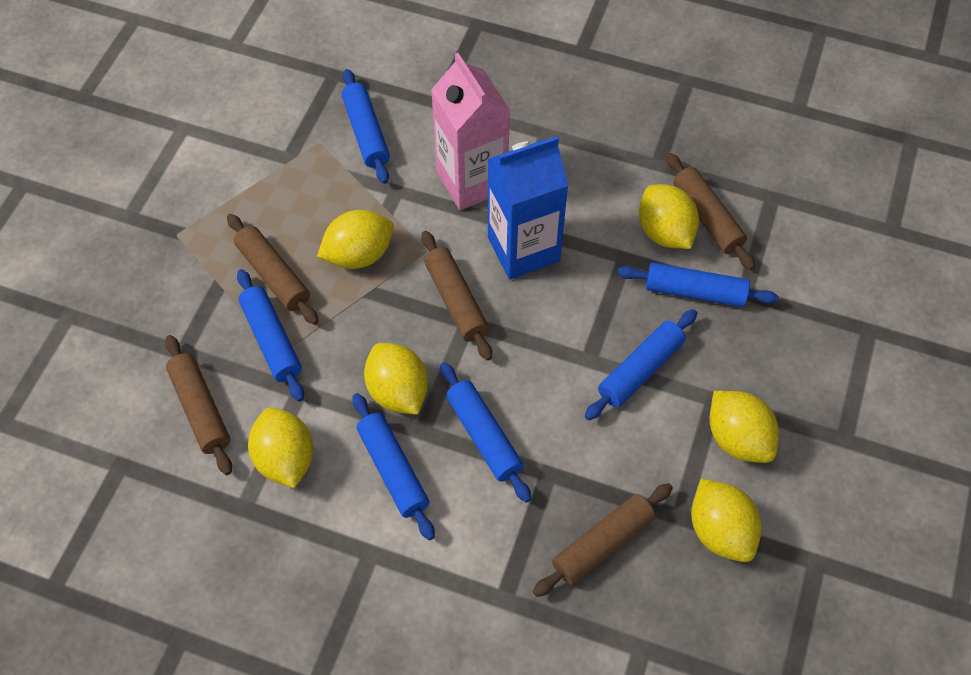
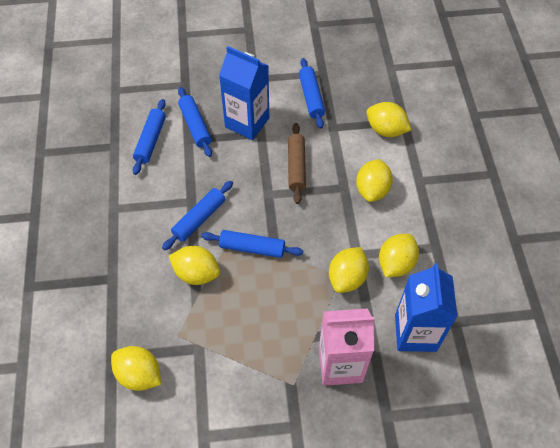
blue carton: 1 -> 2
blue rolling pin: 6 -> 5
brown rolling pin: 5 -> 1

